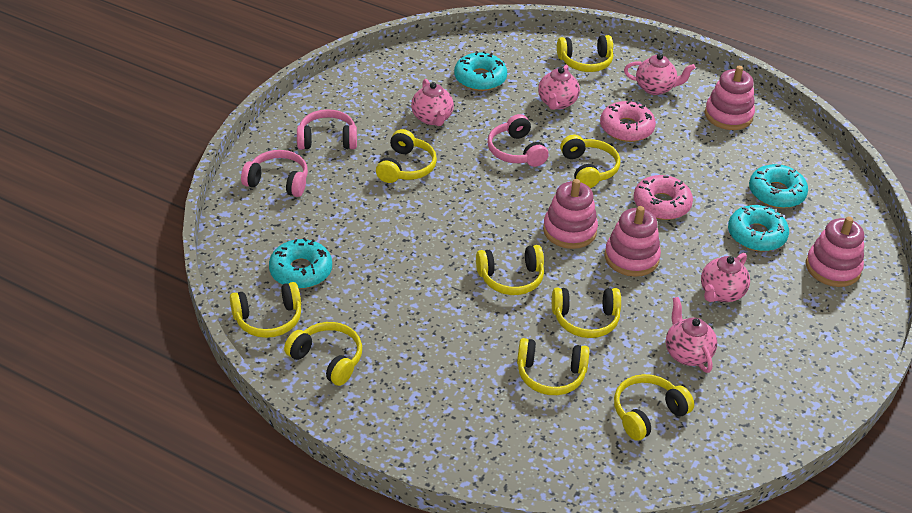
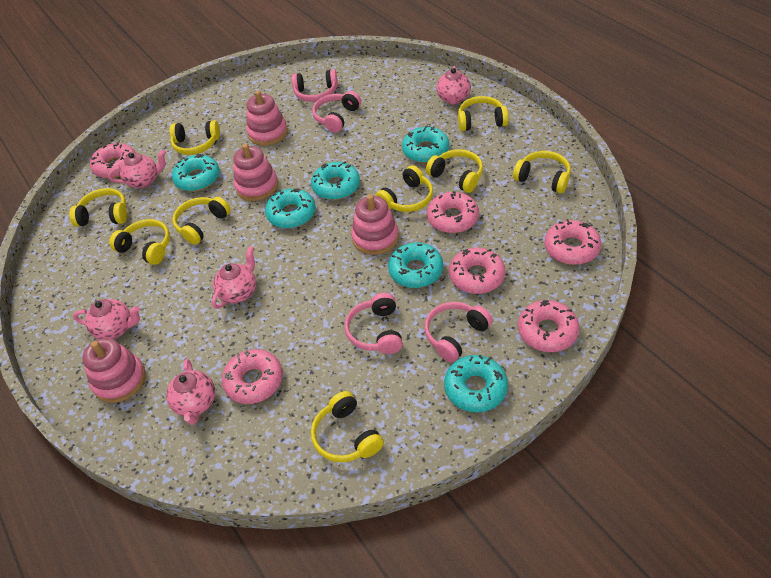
pink donut: 2 -> 6
pink headphones: 3 -> 4
turquoise donut: 4 -> 6

